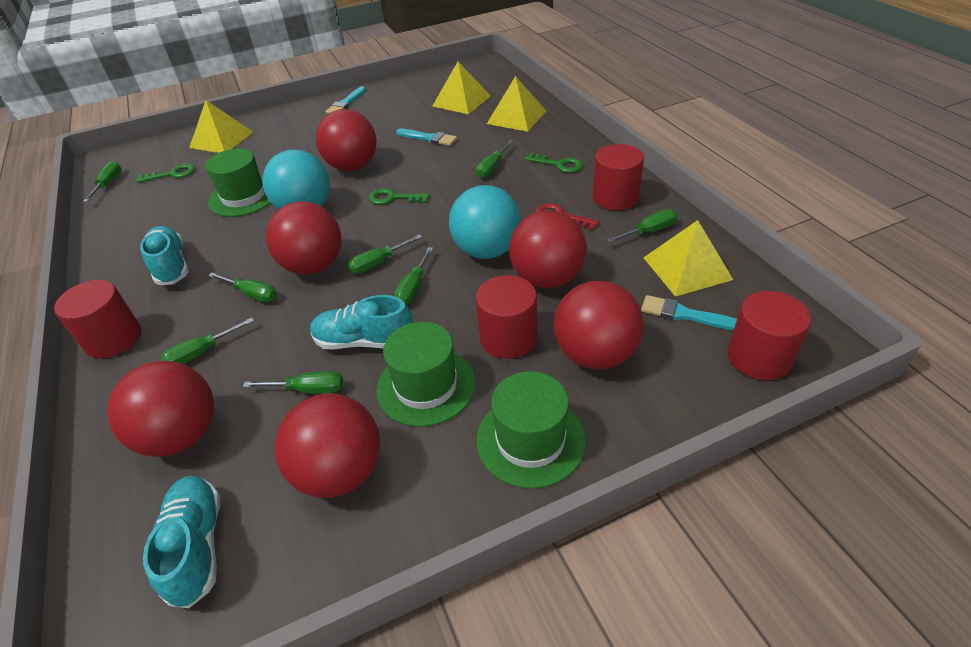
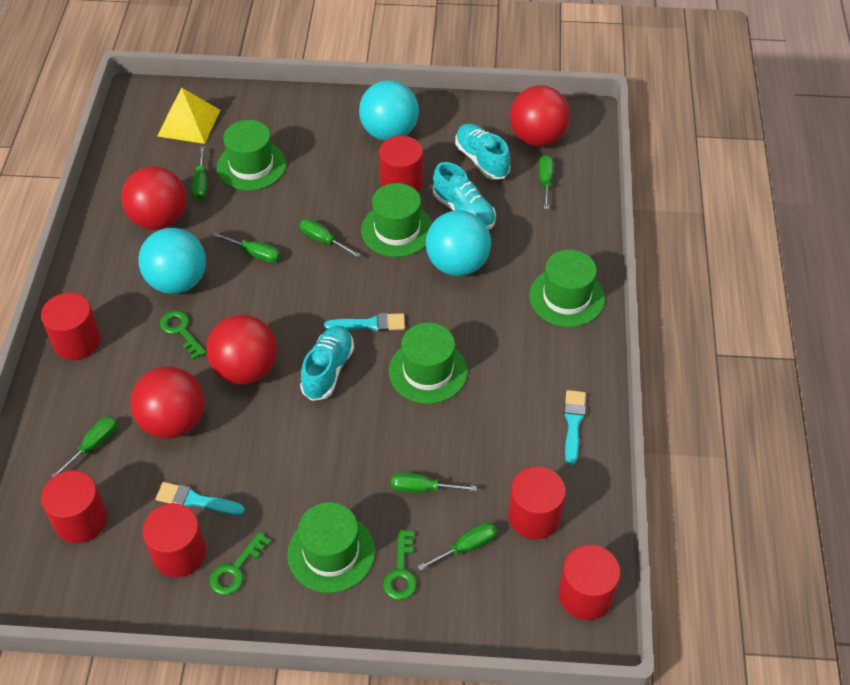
green hat: 3 -> 5
green screwdriver: 8 -> 7
red ball: 6 -> 4
red cylinder: 4 -> 6
red key: 1 -> 0
turquoise ball: 2 -> 3
yellow pyramid: 4 -> 1

